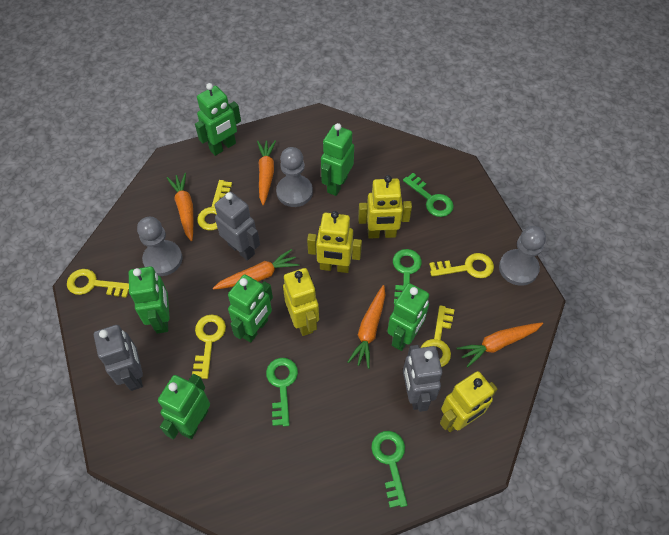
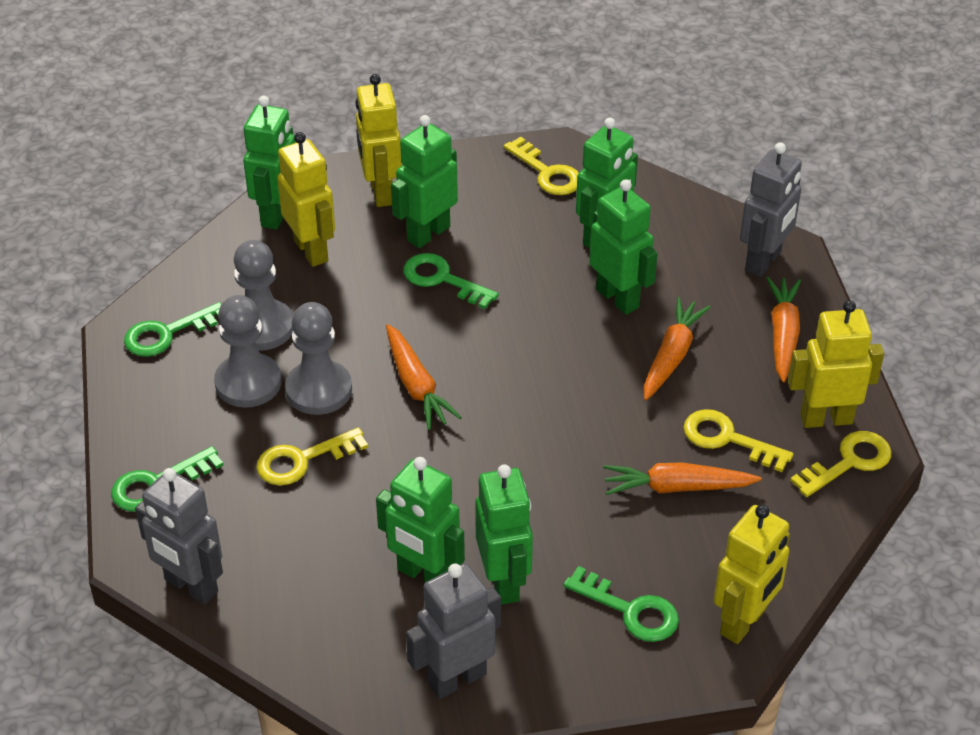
orange carrot: 5 -> 4
yellow key: 5 -> 4

